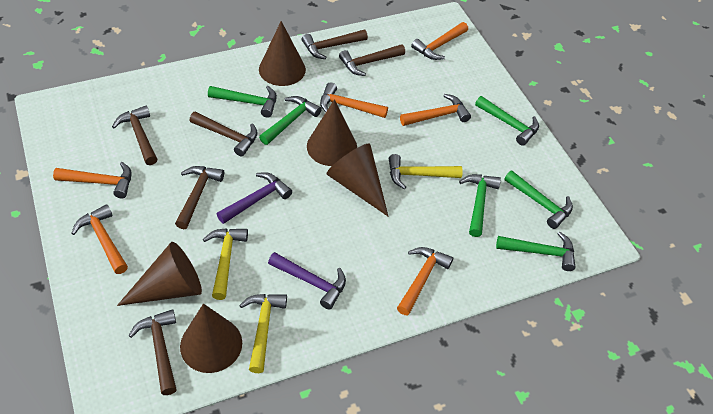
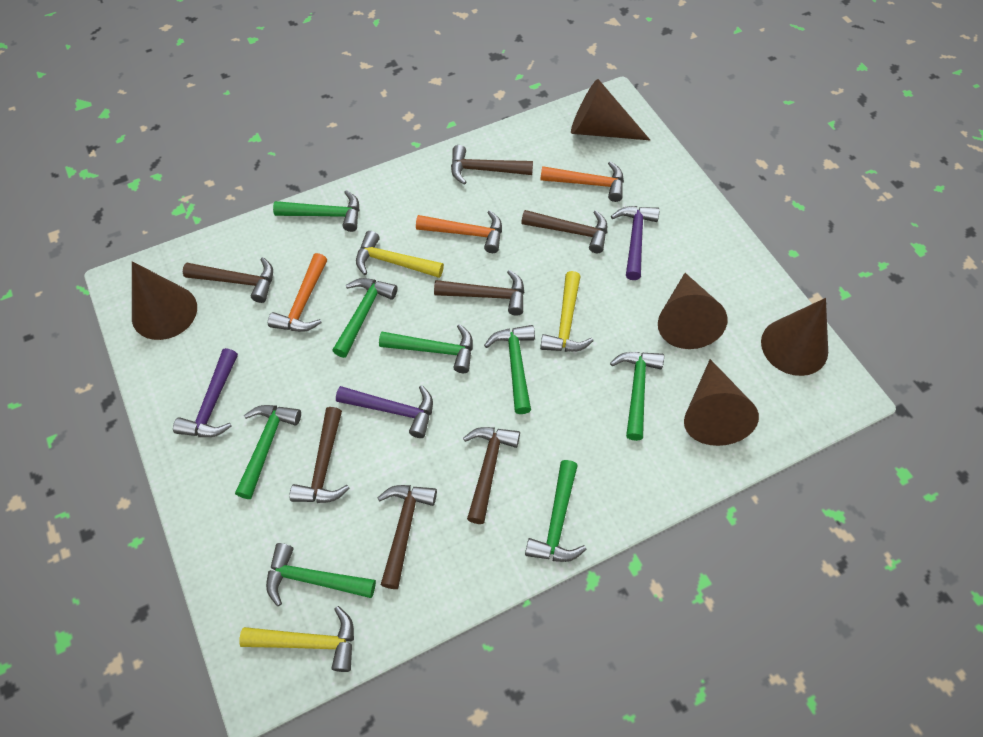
brown hammer: 6 -> 7
green hammer: 6 -> 8
orange hammer: 6 -> 3
purple hammer: 2 -> 3

